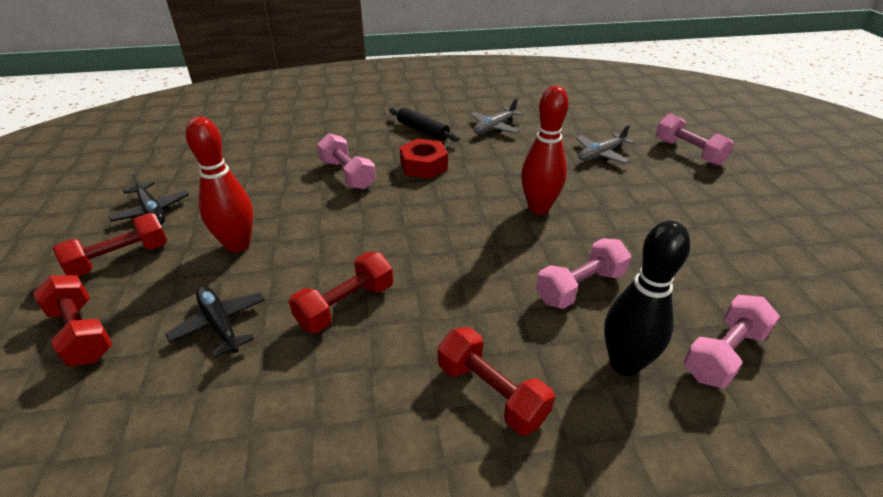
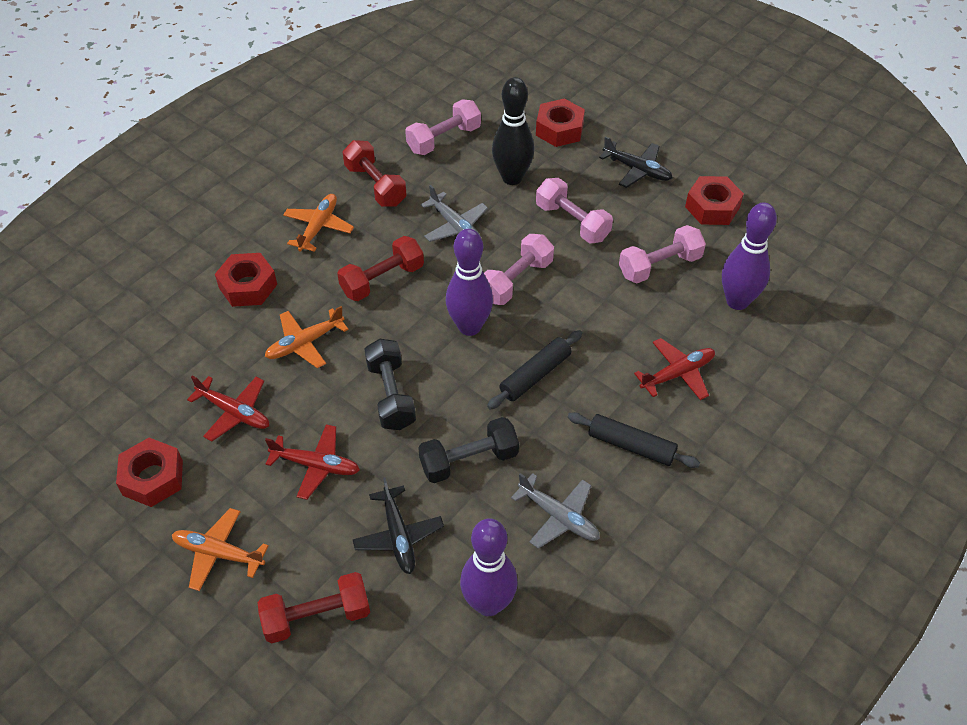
black dumbbell: 0 -> 2
black rolling pin: 1 -> 2
orange plane: 0 -> 3
purple bowling pin: 0 -> 3
red bowling pin: 2 -> 0
red dumbbell: 4 -> 3
red nut: 1 -> 4
red plane: 0 -> 3

